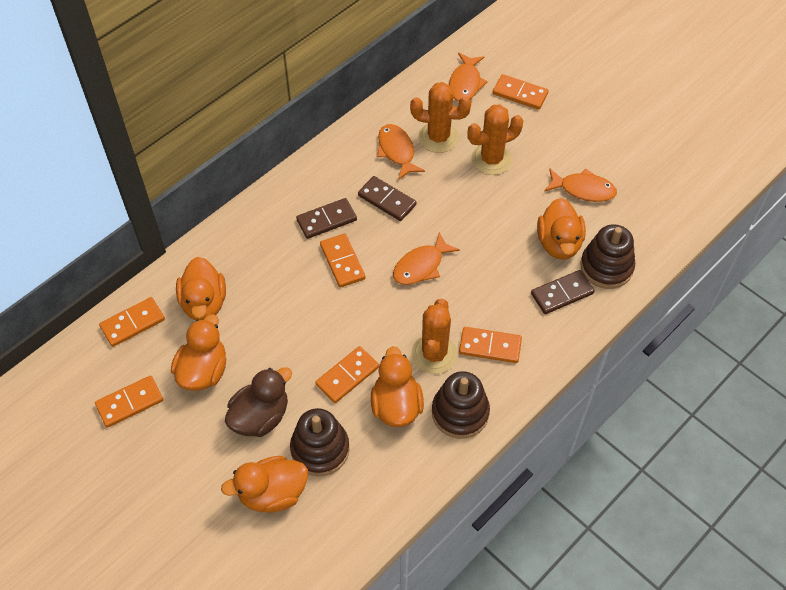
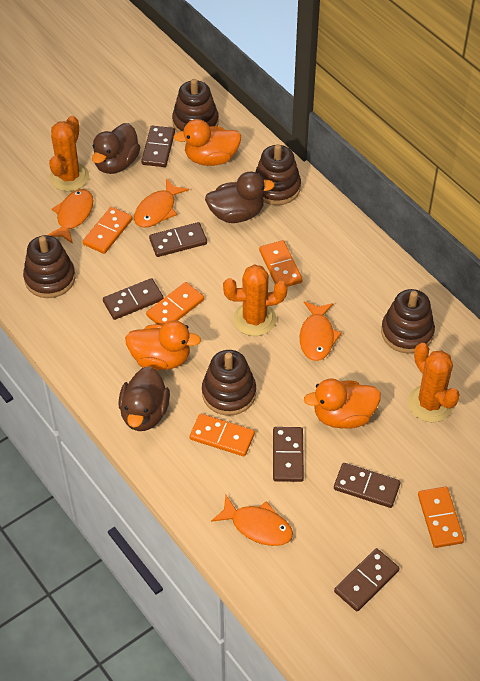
brown domino: 3 -> 6
brown duck: 1 -> 3
brown stacking toy: 3 -> 5
orange domino: 6 -> 5
orange duck: 5 -> 3

